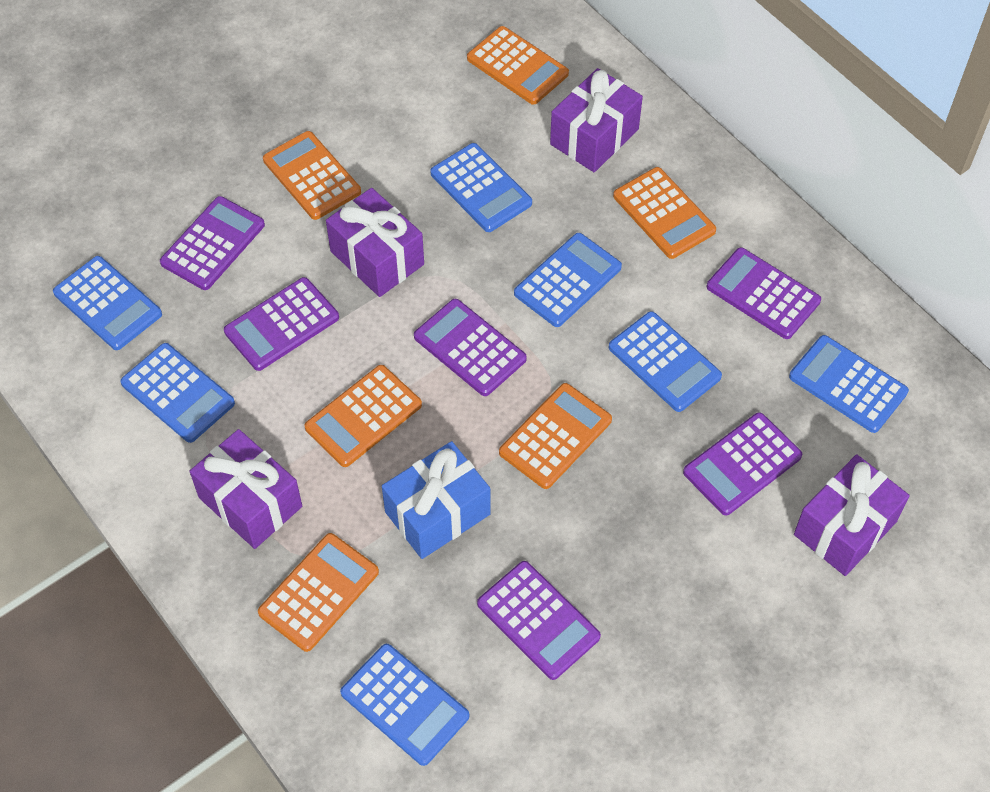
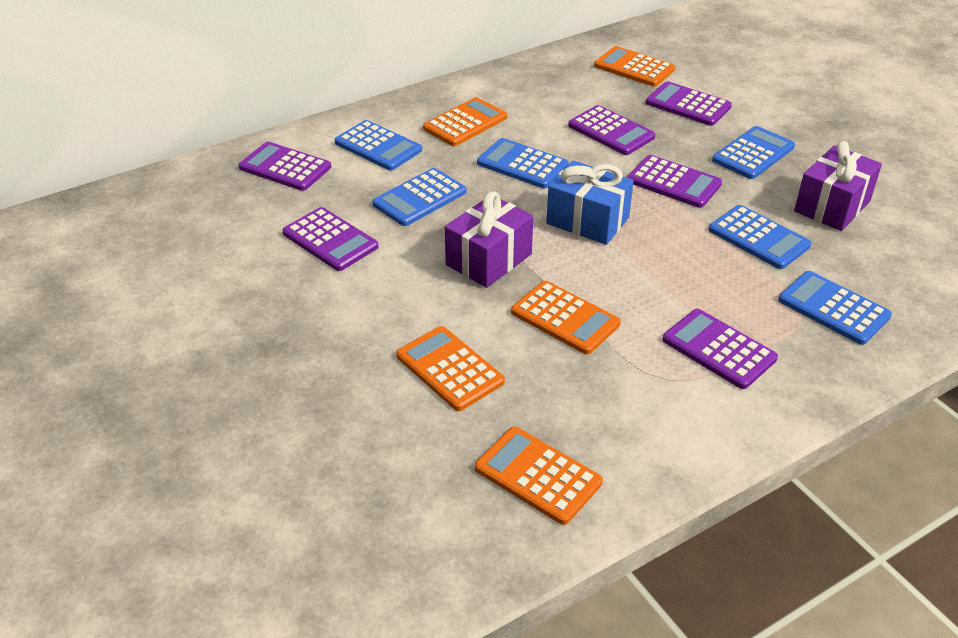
blue calculator: 7 -> 6
orange calculator: 6 -> 5
purple gift: 4 -> 2

